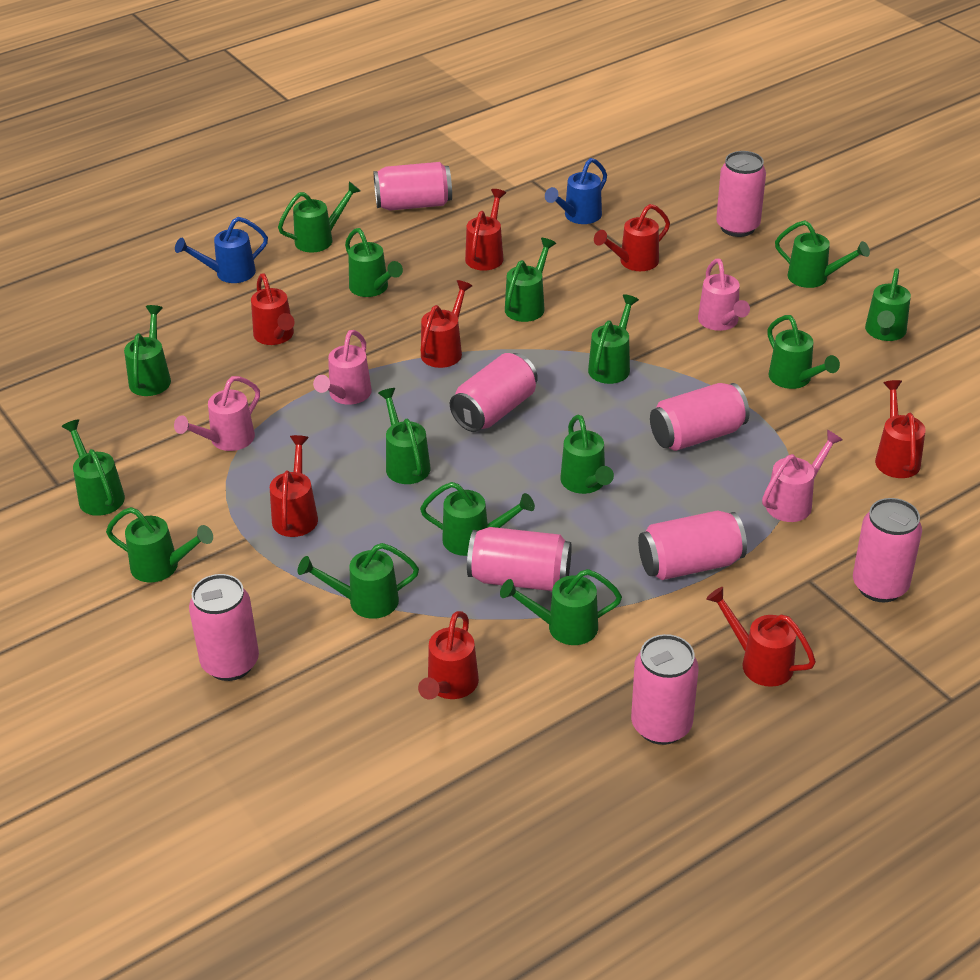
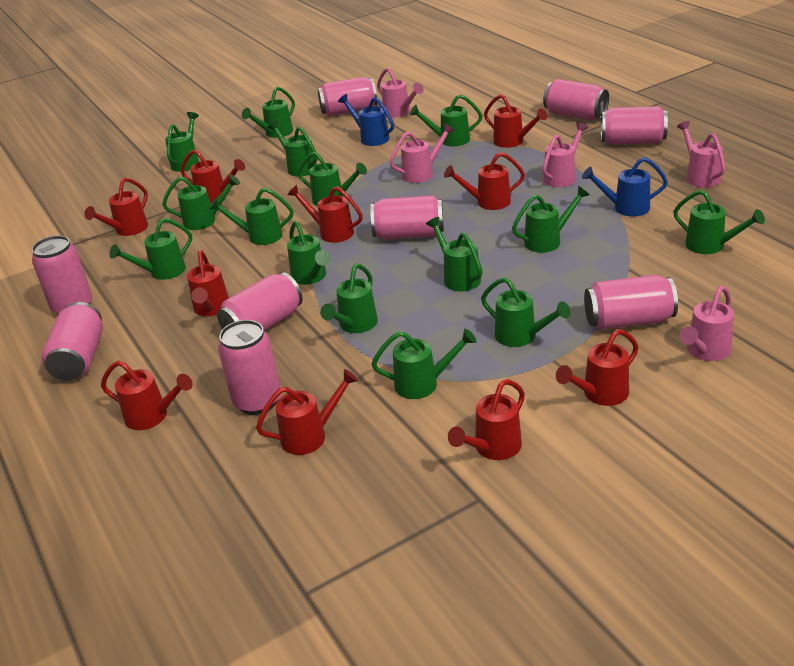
pink watering can: 4 -> 5
red watering can: 8 -> 10

